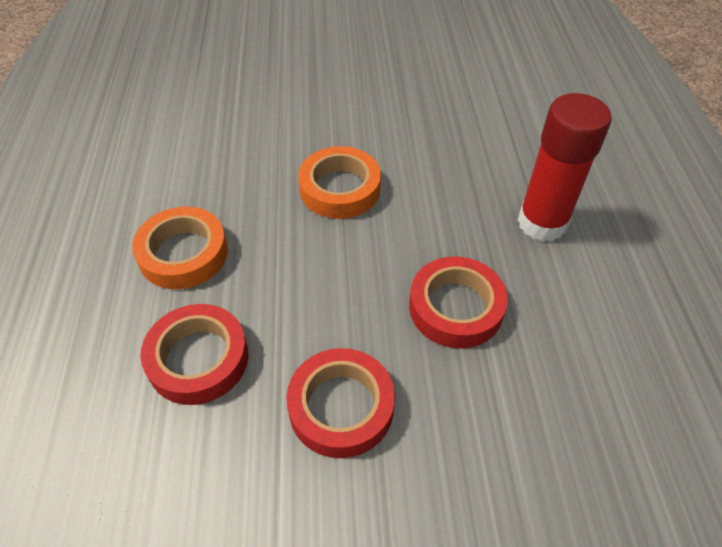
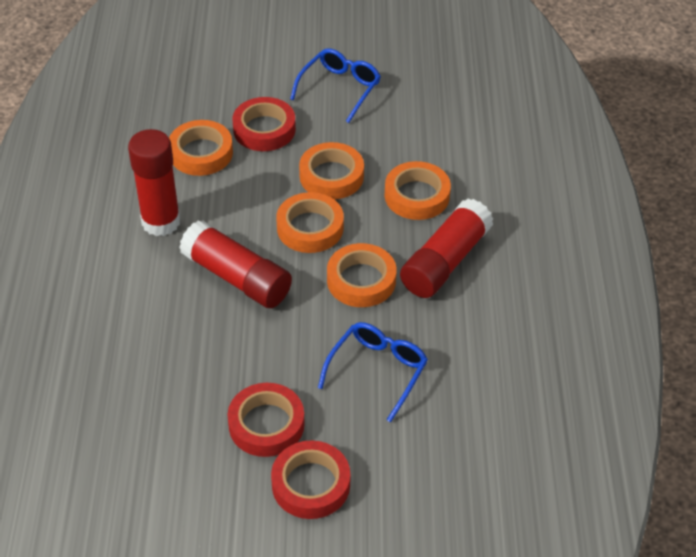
blue glasses: 0 -> 2
orange tape: 2 -> 5
red glue stick: 1 -> 3

